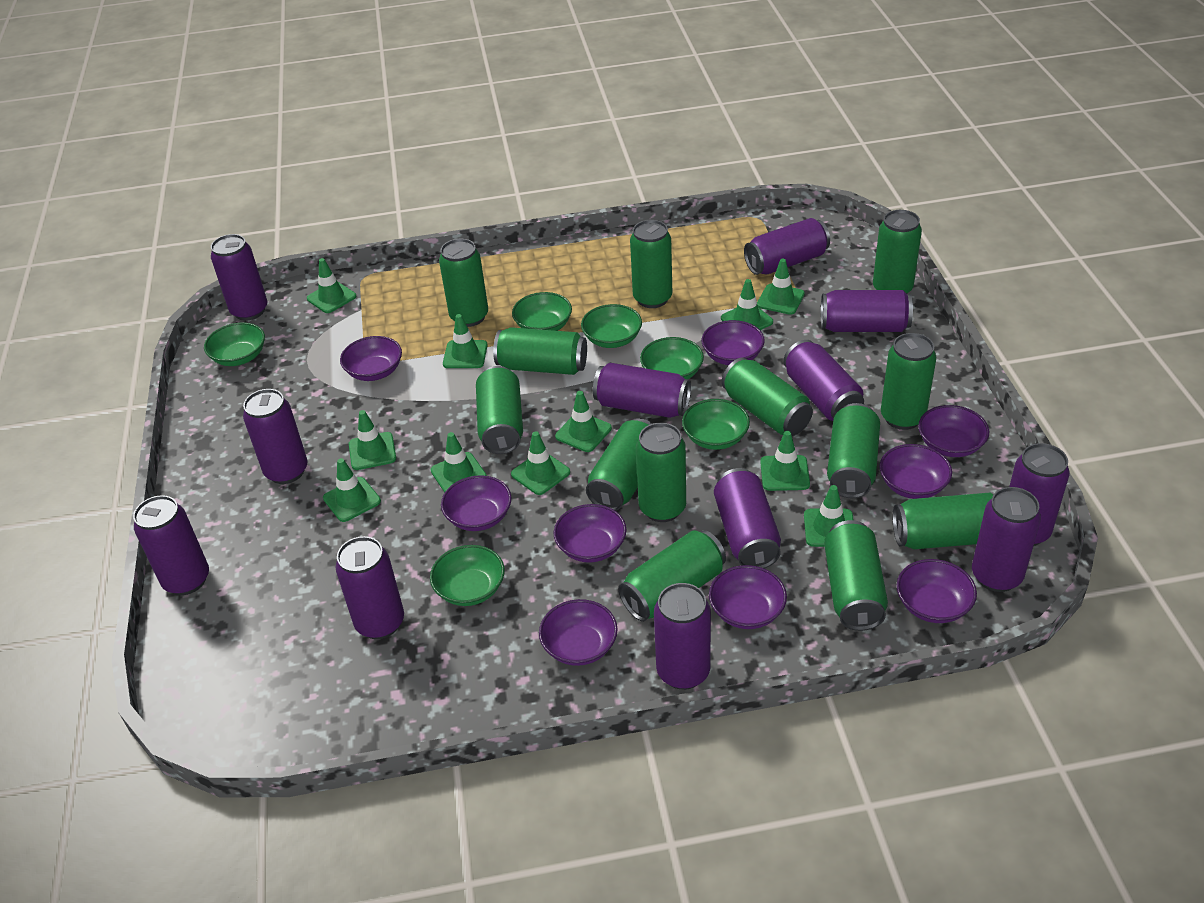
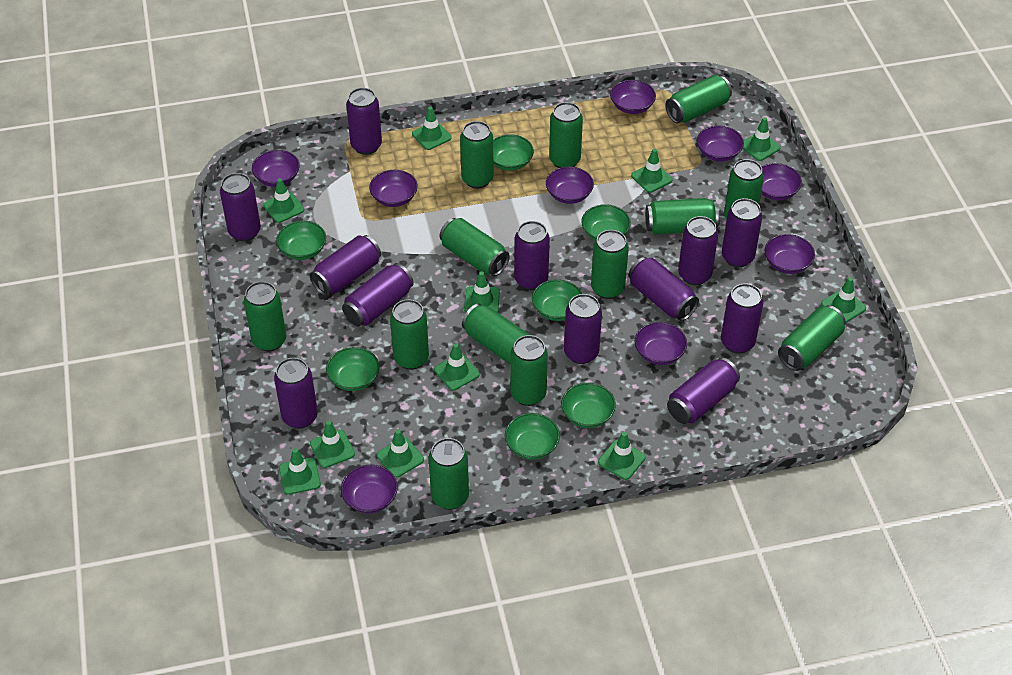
green bowl: 6 -> 7

